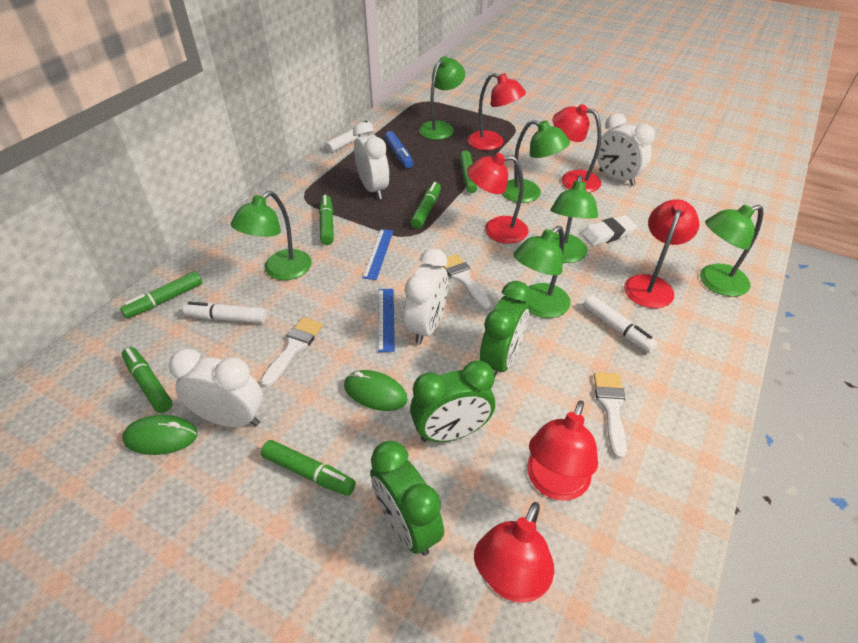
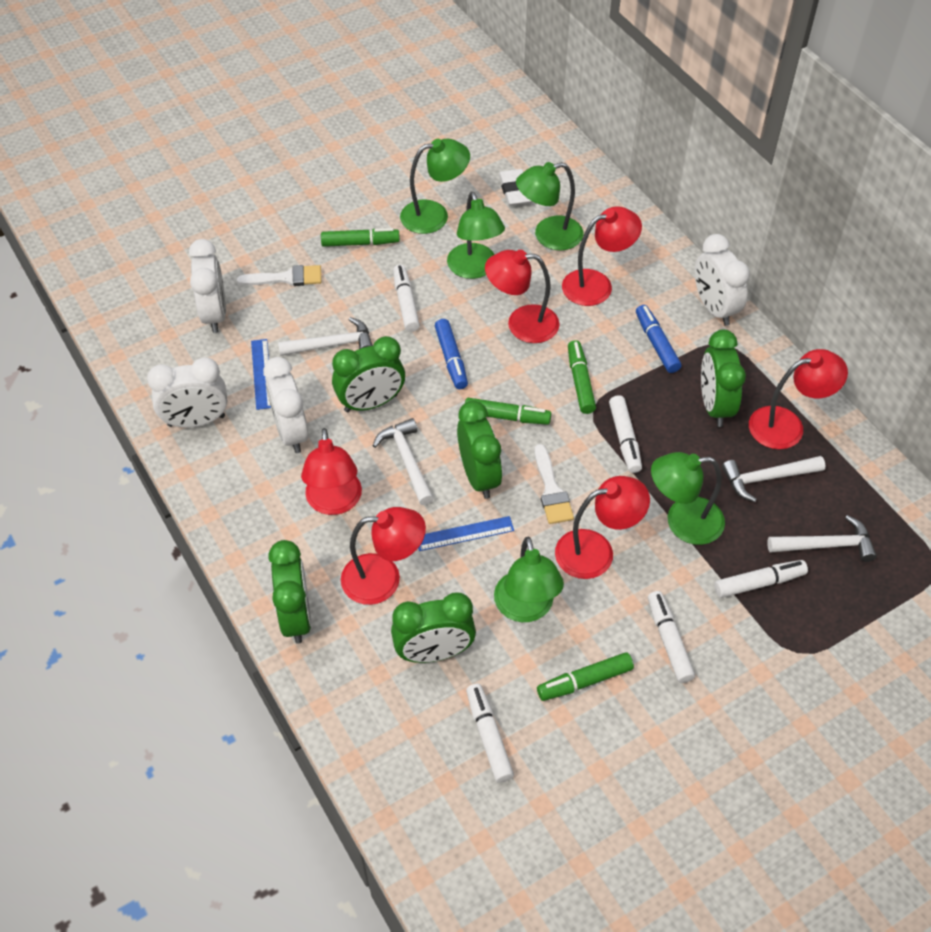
blue marker: 1 -> 2
green clock: 3 -> 5
green lamp: 6 -> 5
green marker: 6 -> 4
green mouse: 2 -> 0
white brush: 3 -> 2
white hammer: 0 -> 4
white marker: 3 -> 5

